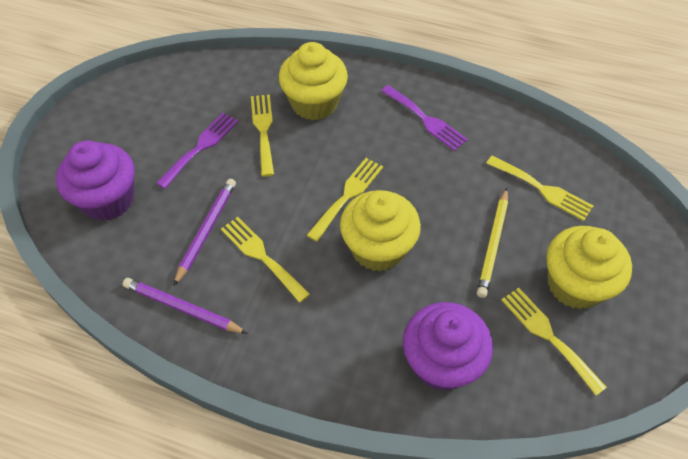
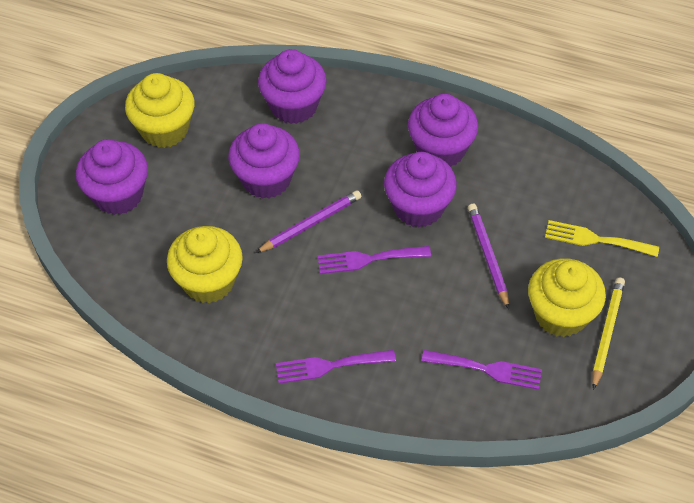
purple cupcake: 2 -> 5
purple fork: 2 -> 3
yellow fork: 5 -> 1

